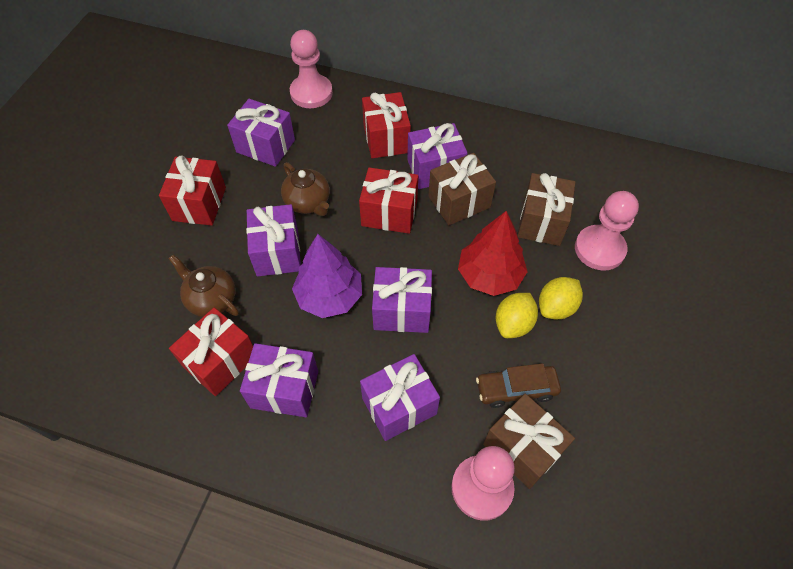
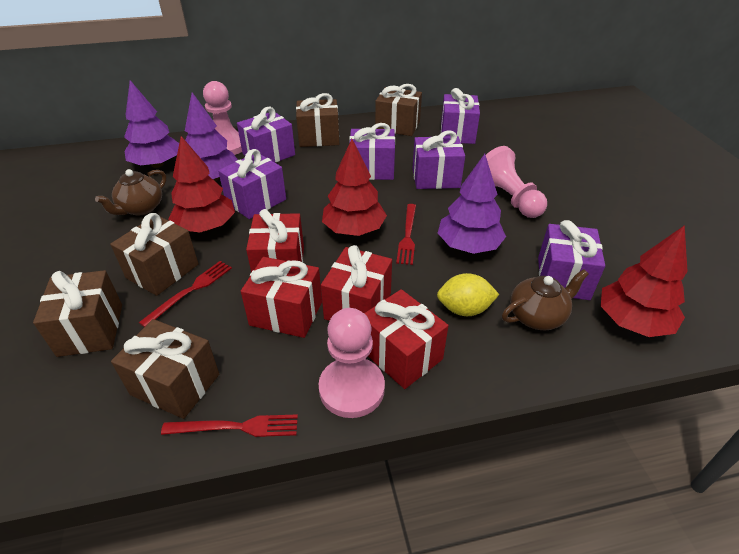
brown car: 1 -> 0
brown gift: 3 -> 5
purple tree: 1 -> 3
red fork: 0 -> 3
red tree: 1 -> 3
yellow lemon: 2 -> 1

